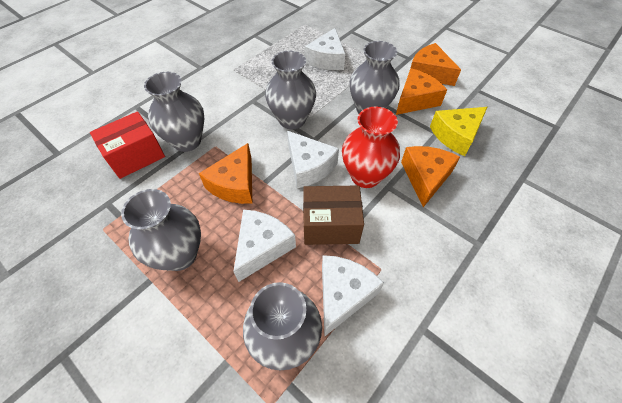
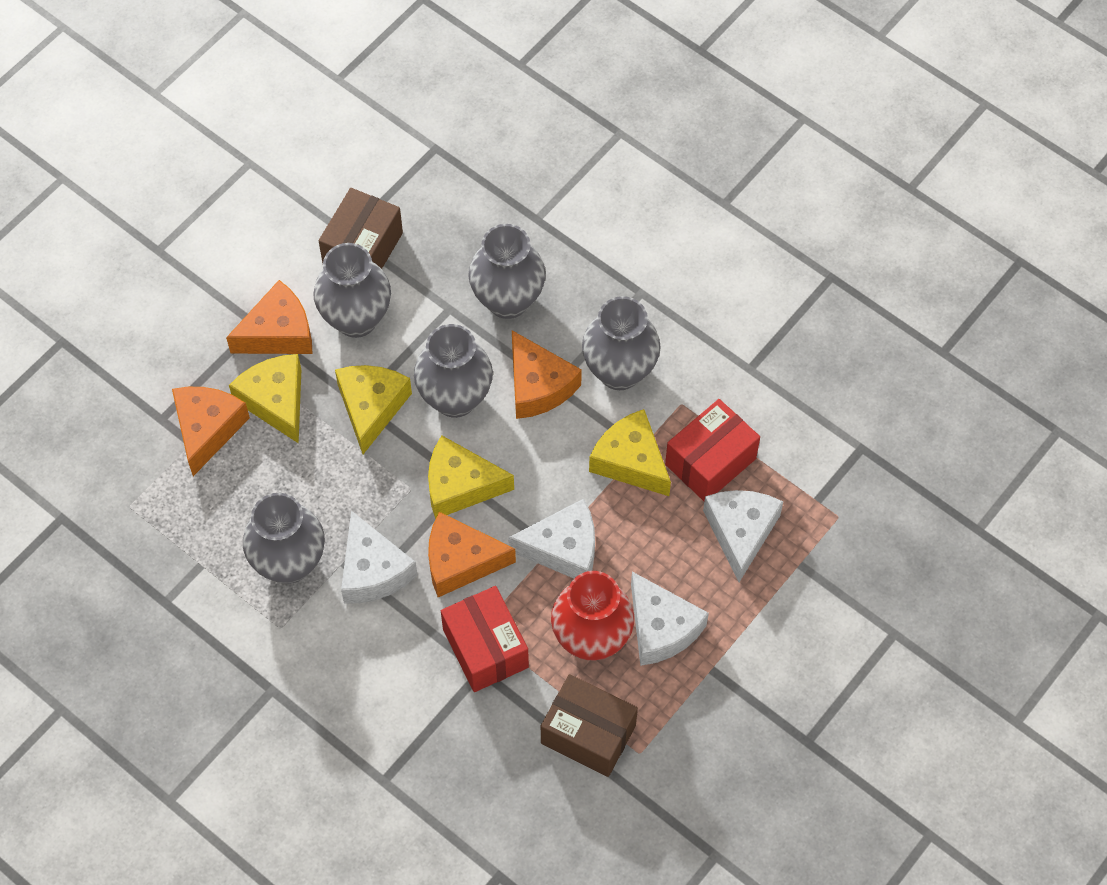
brown box: 1 -> 2
red box: 1 -> 2
yellow cheese: 1 -> 4

